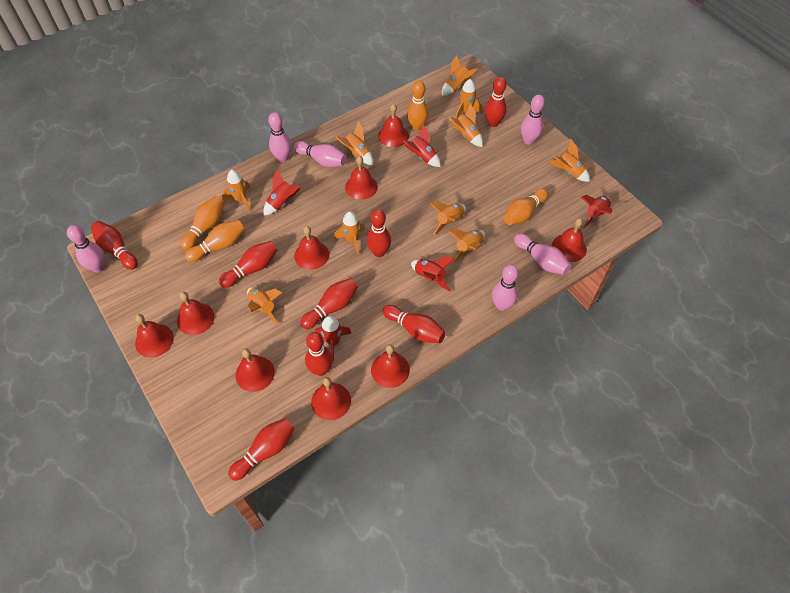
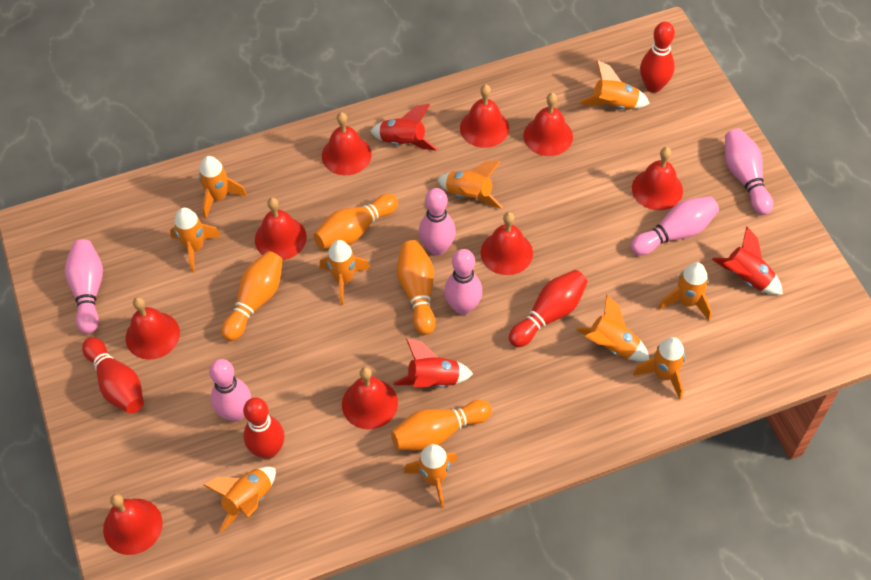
red bowling pin: 8 -> 4
red rocket: 5 -> 3

